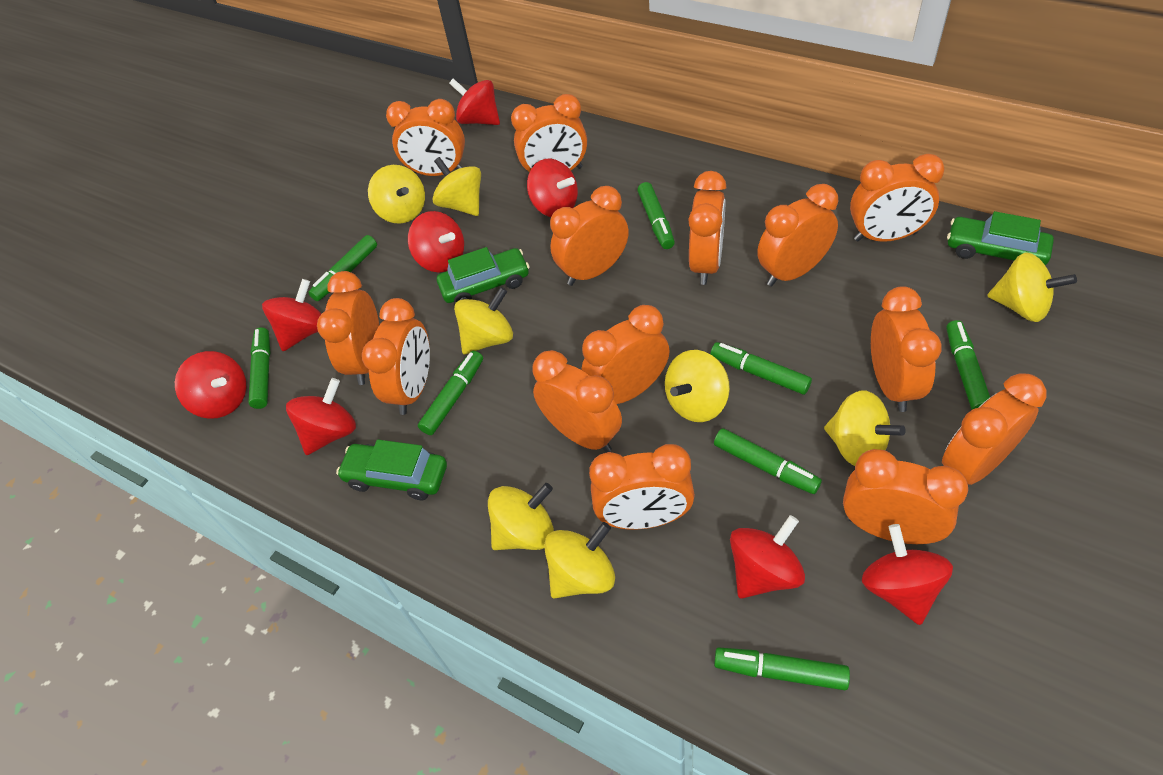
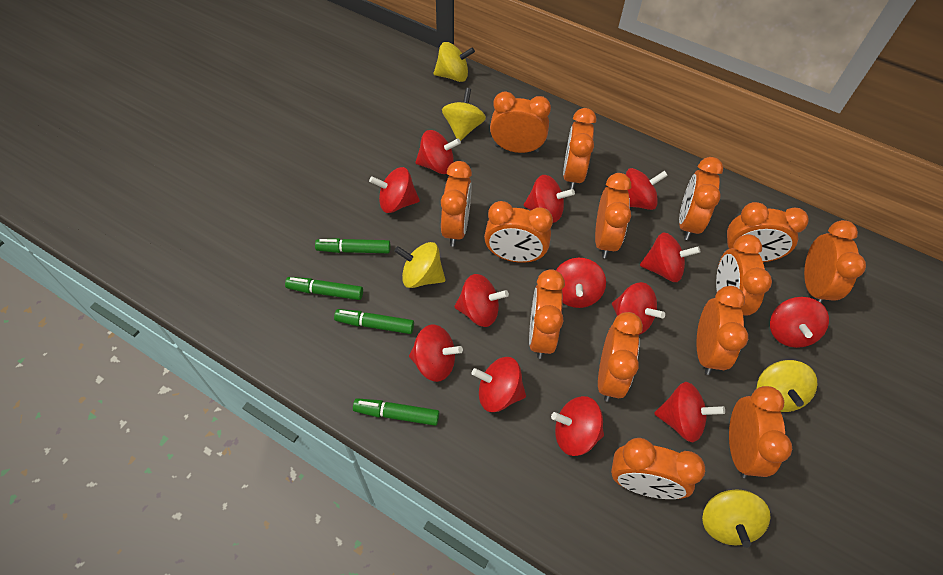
green car: 3 -> 0
green marker: 8 -> 4
red spinning top: 8 -> 13
yellow spinning top: 8 -> 5

